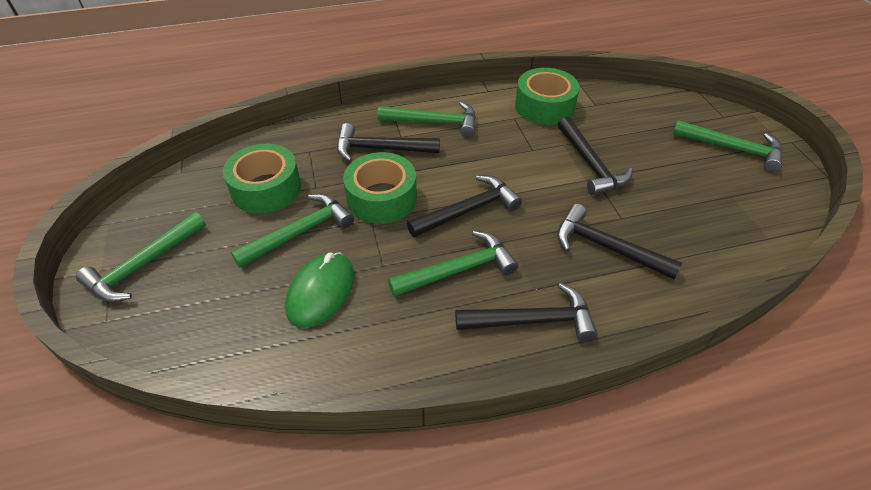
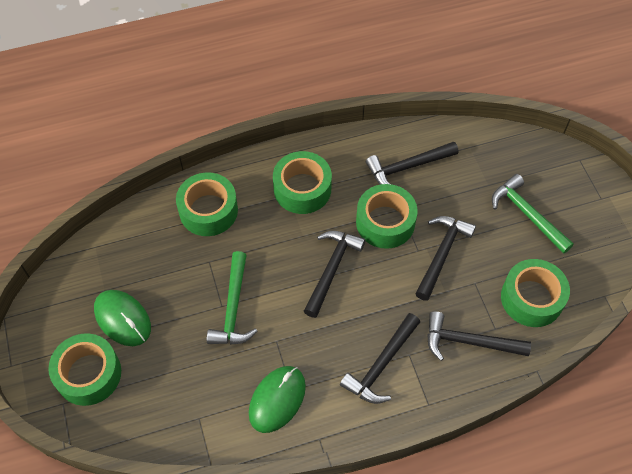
green hammer: 5 -> 2
green mouse: 1 -> 2
green tape: 3 -> 5

